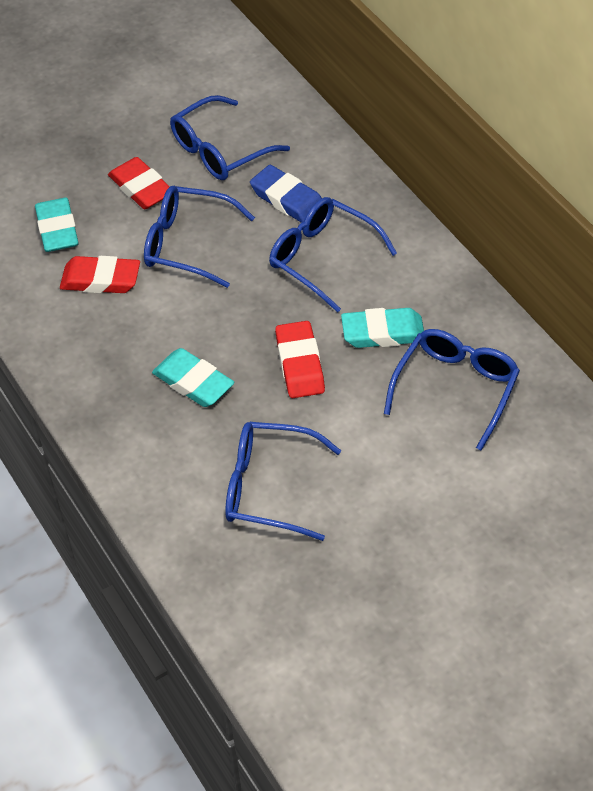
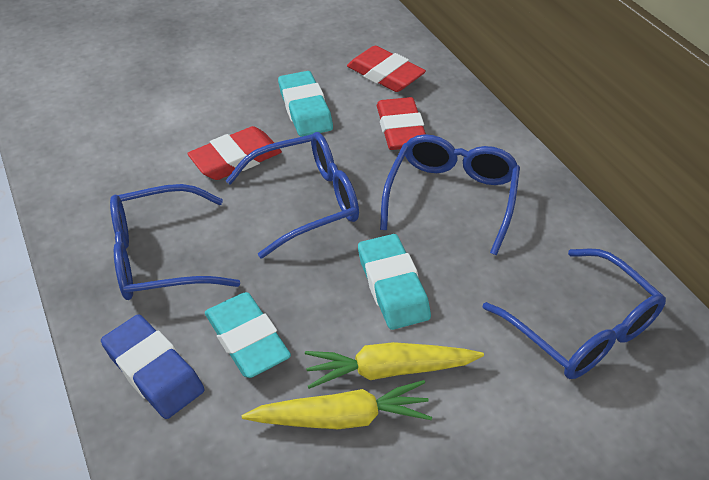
blue glasses: 5 -> 4
yellow carrot: 0 -> 2

